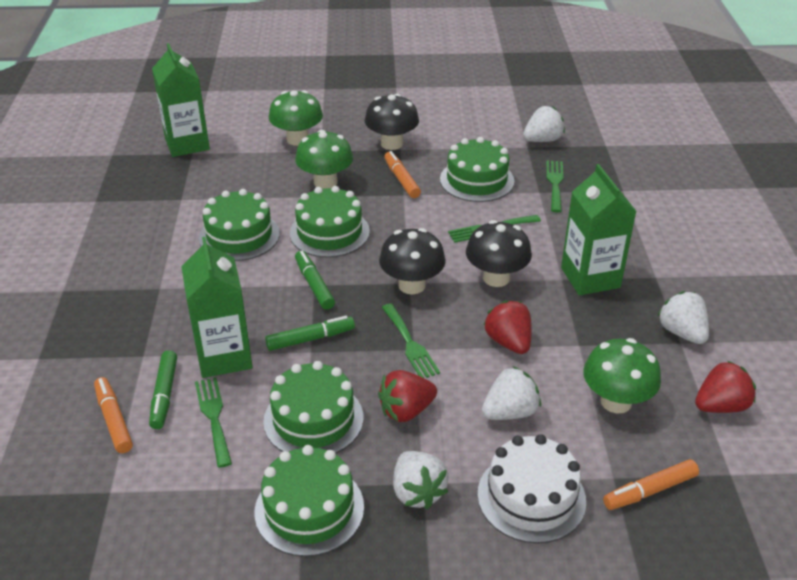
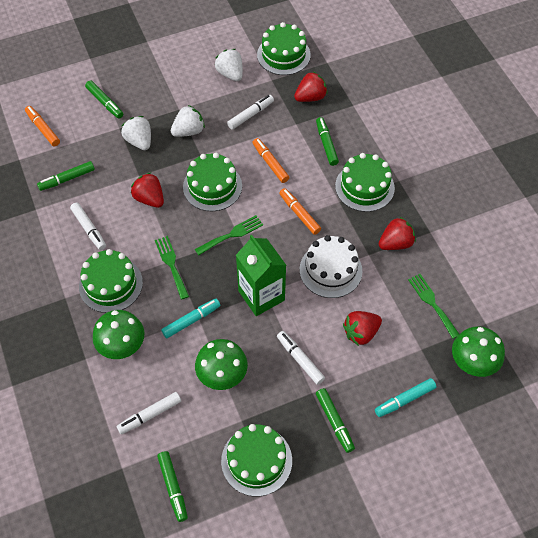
black mushroom: 3 -> 0
green carton: 3 -> 1
green fork: 4 -> 3
green marker: 3 -> 5
red strawberry: 3 -> 4
turquoise marker: 0 -> 2
white marker: 0 -> 4
white strawberry: 4 -> 3

